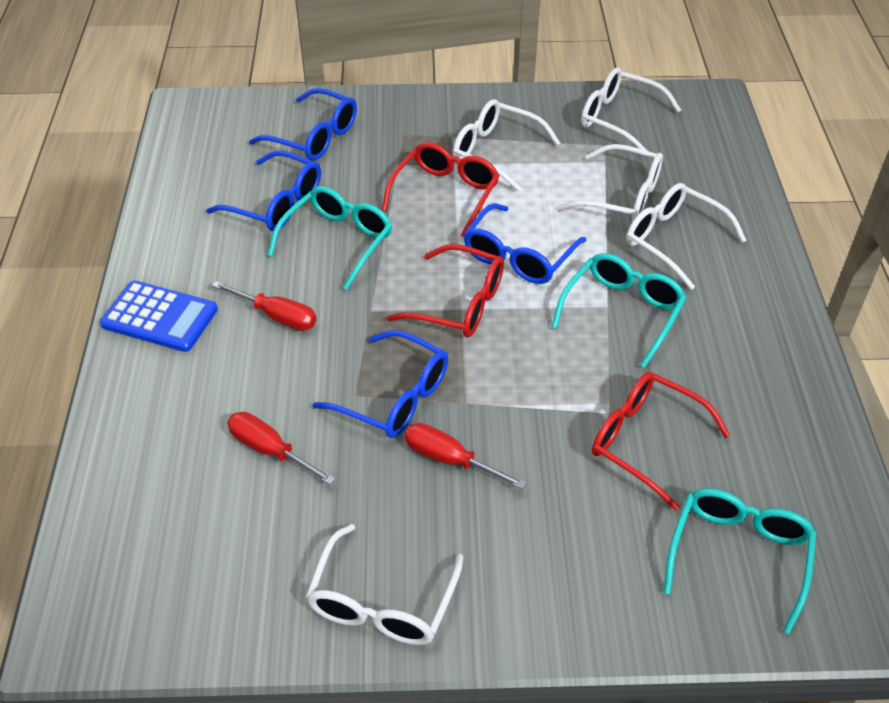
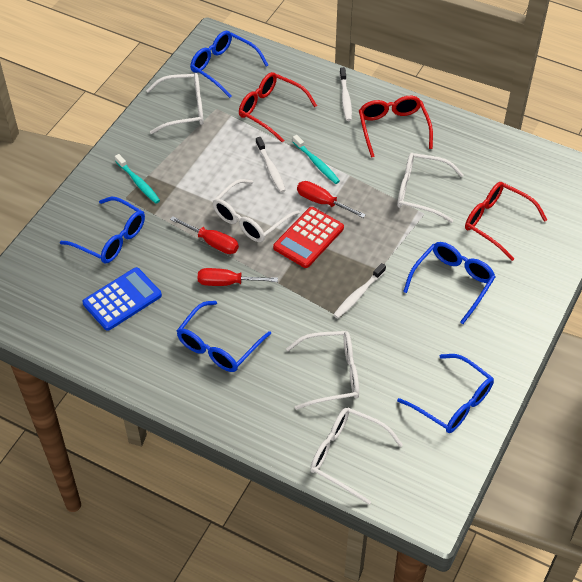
blue glasses: 4 -> 5
red calculator: 0 -> 1
turquoise glasses: 3 -> 0
turquoise toothbrush: 0 -> 2
white toothbrush: 0 -> 3

